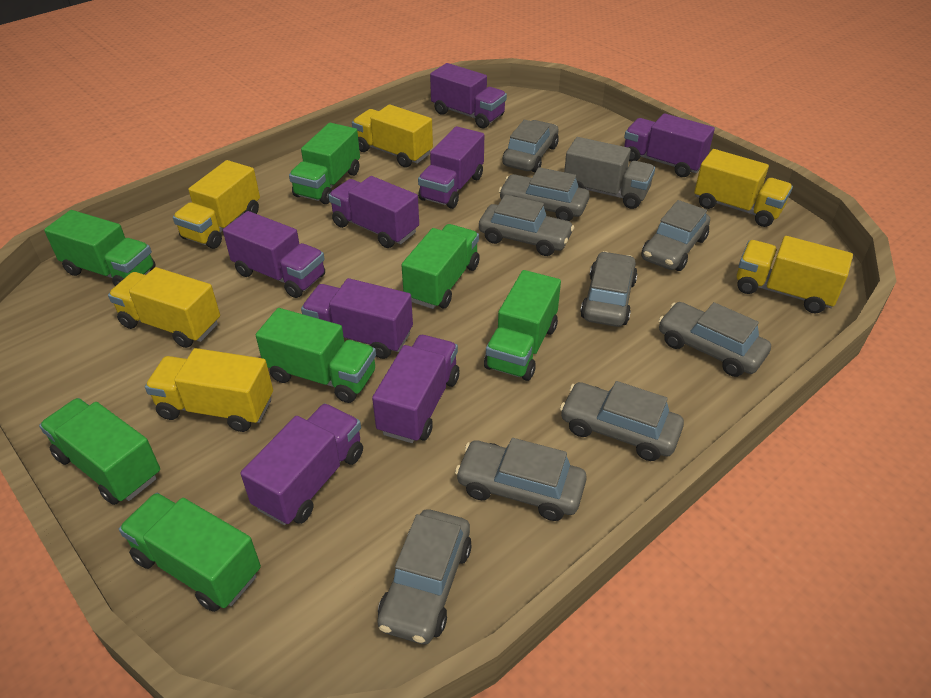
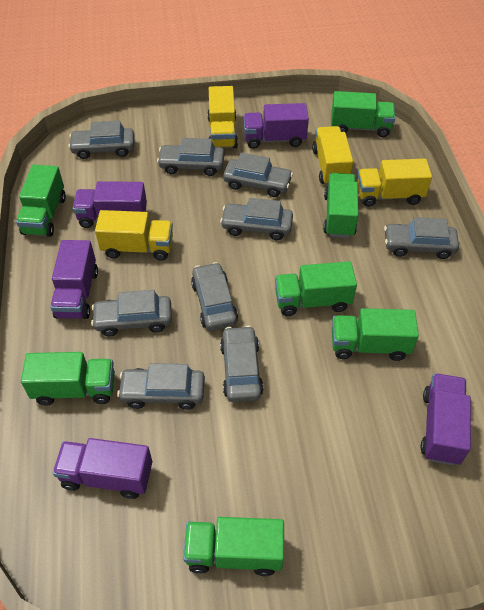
grey truck: 1 -> 0
purple truck: 8 -> 5
yellow truck: 6 -> 4

